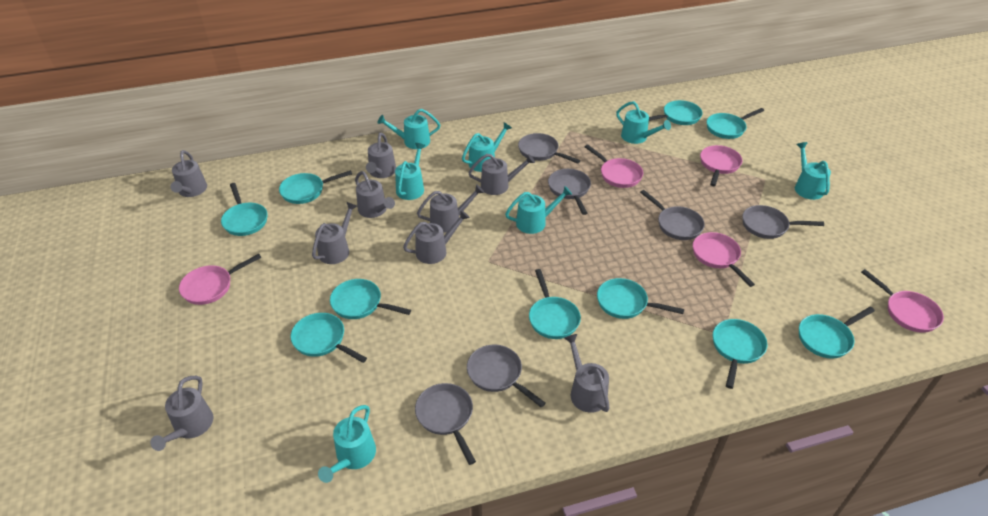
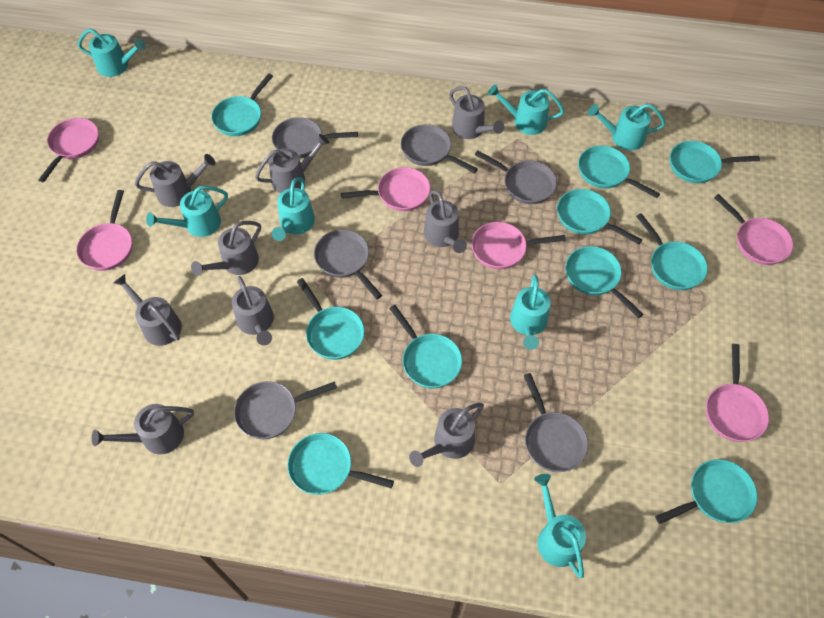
pink pan: 5 -> 6

